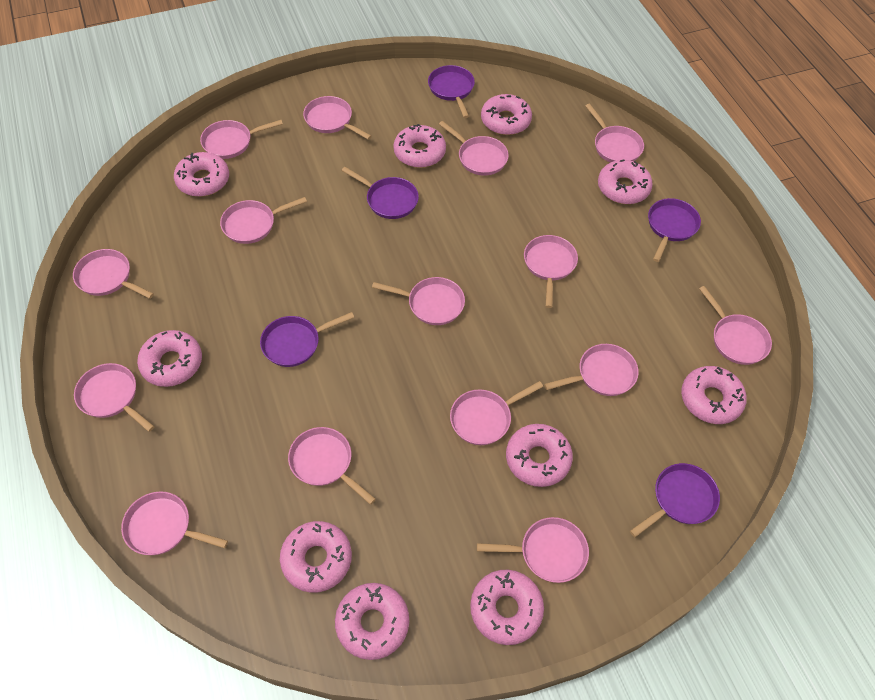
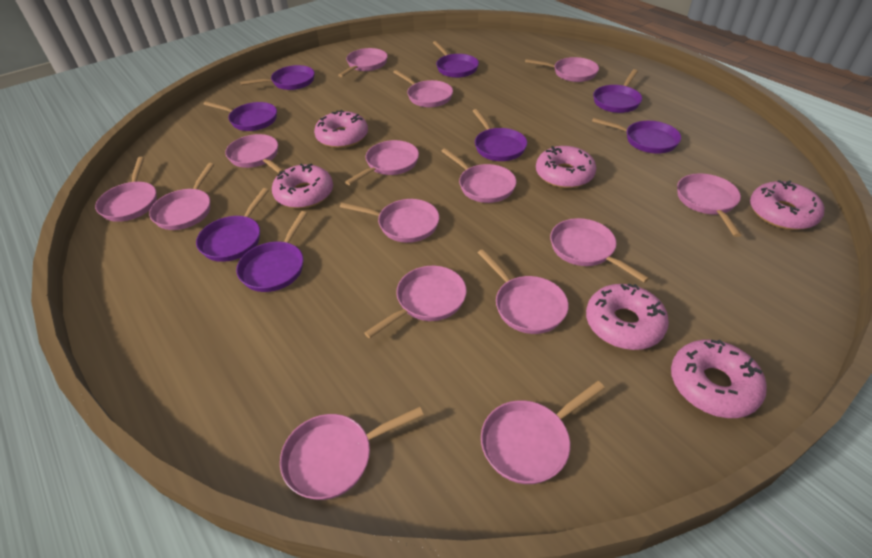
pink donut: 10 -> 6
purple pan: 5 -> 8

